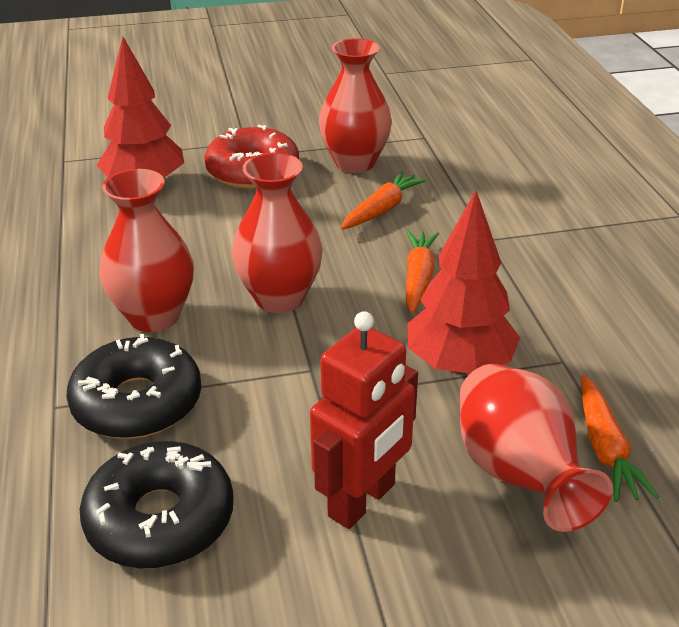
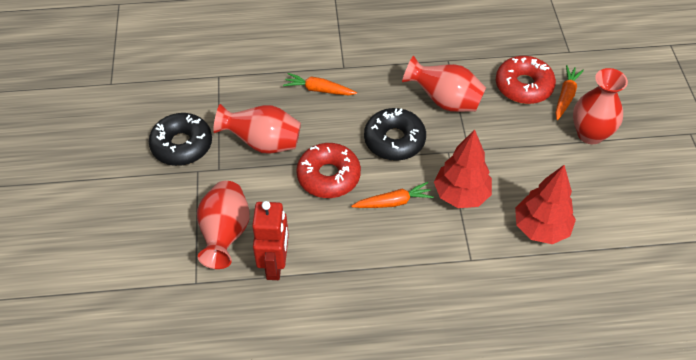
red donut: 1 -> 2

